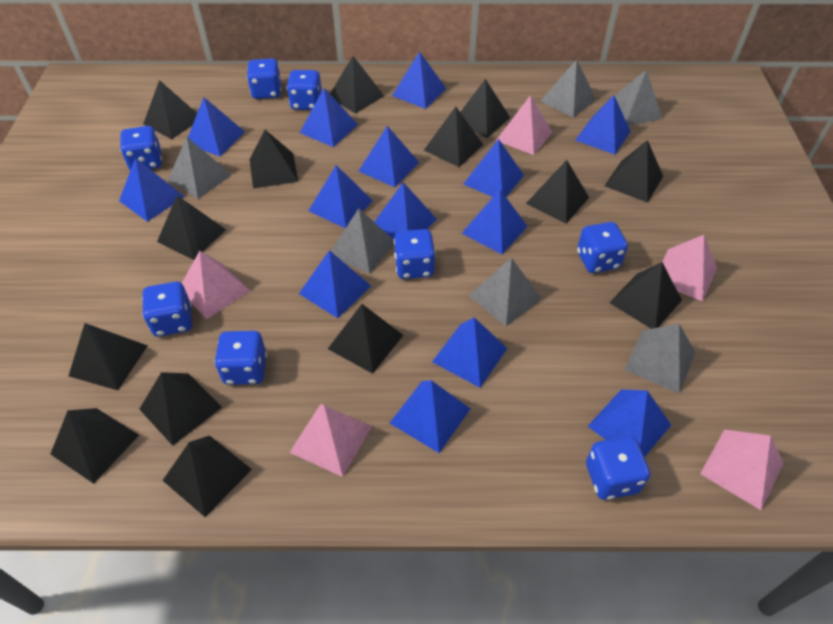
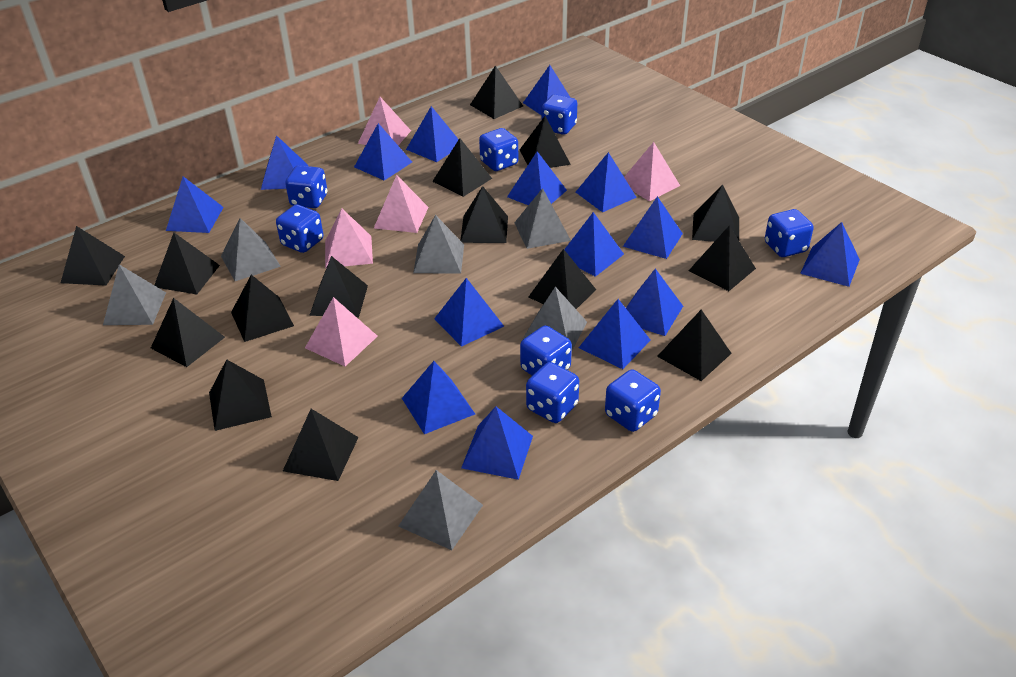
black pyramid: 14 -> 15
blue pyramid: 14 -> 15

